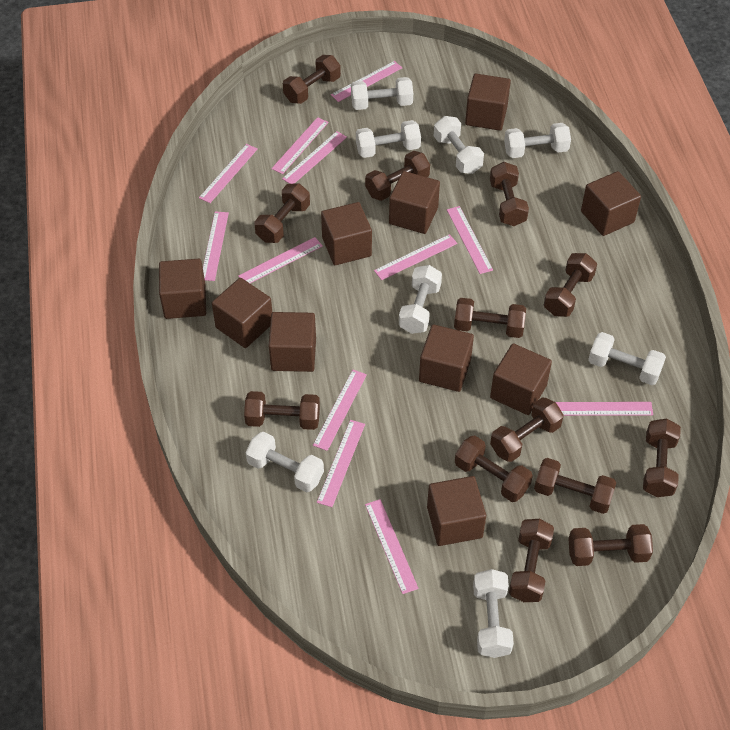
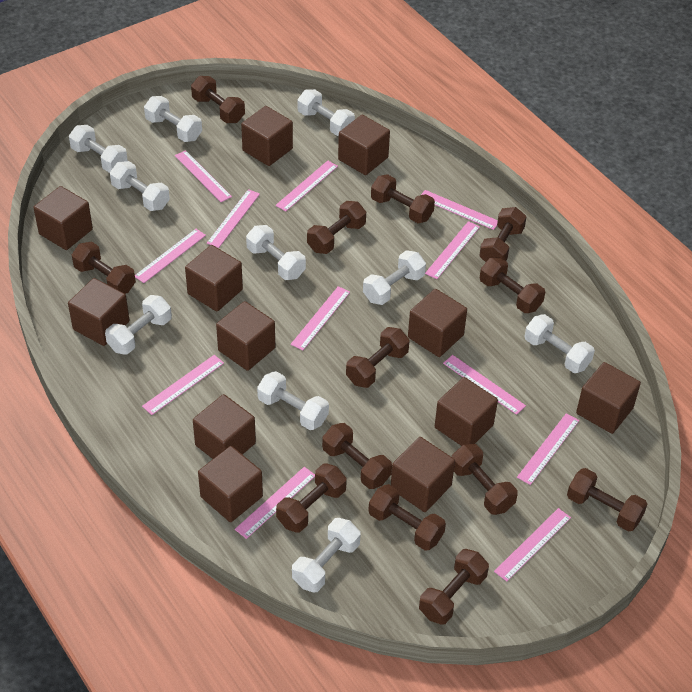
brown cube: 10 -> 12
white dumbbell: 8 -> 10

